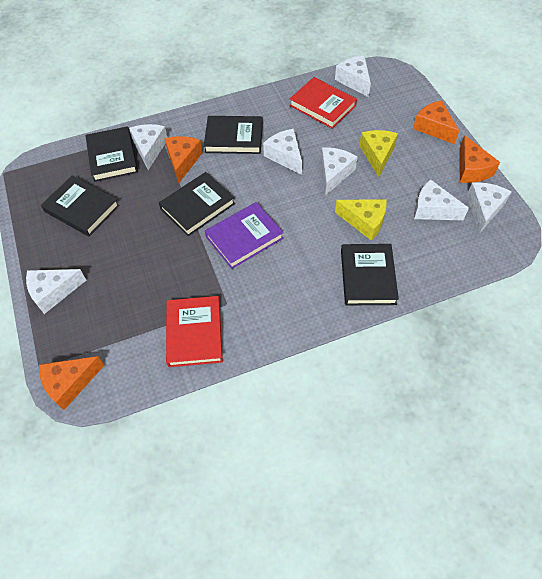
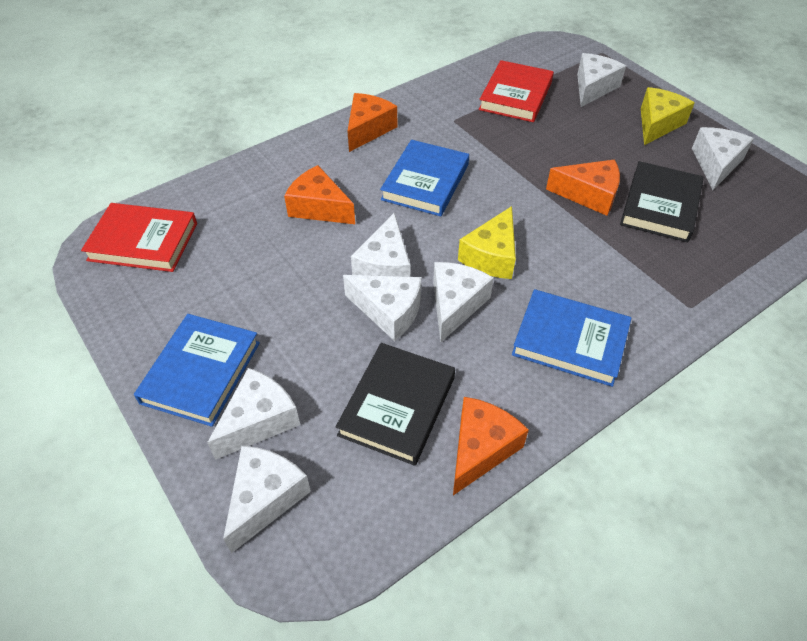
black book: 5 -> 2
blue book: 0 -> 3
purple book: 1 -> 0

